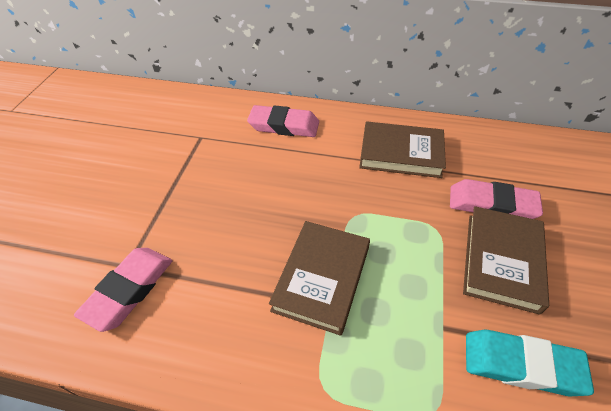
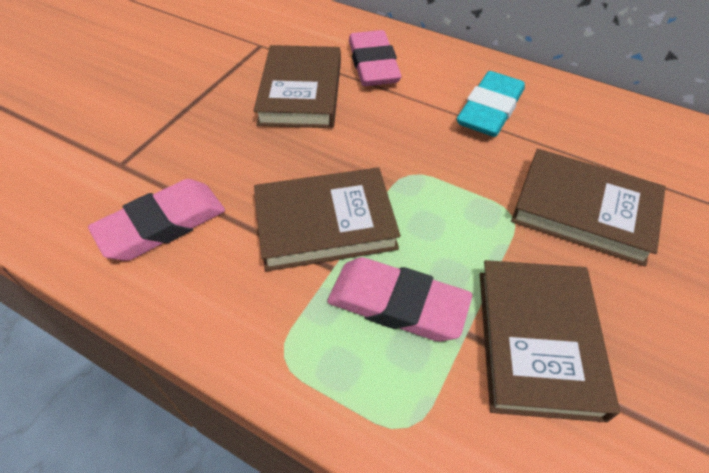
brown book: 3 -> 4

